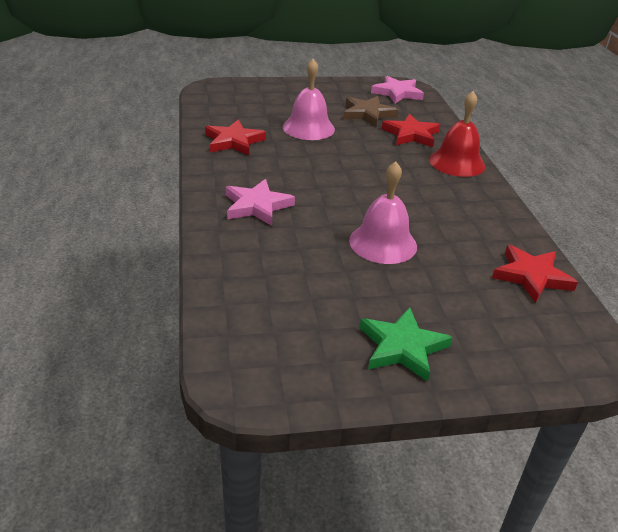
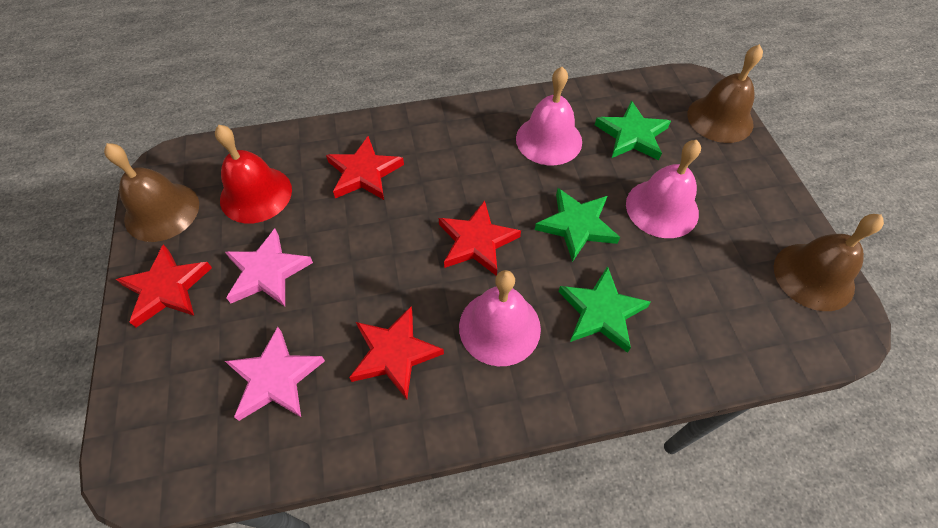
brown bell: 0 -> 3
brown star: 1 -> 0
green star: 1 -> 3
pink bell: 2 -> 3
red star: 3 -> 4

